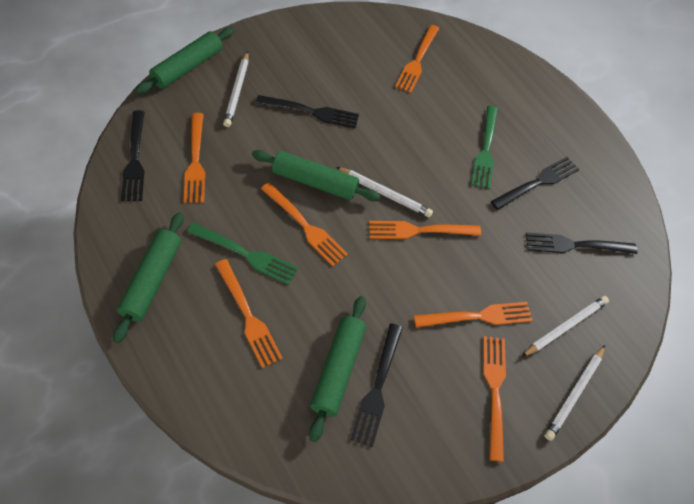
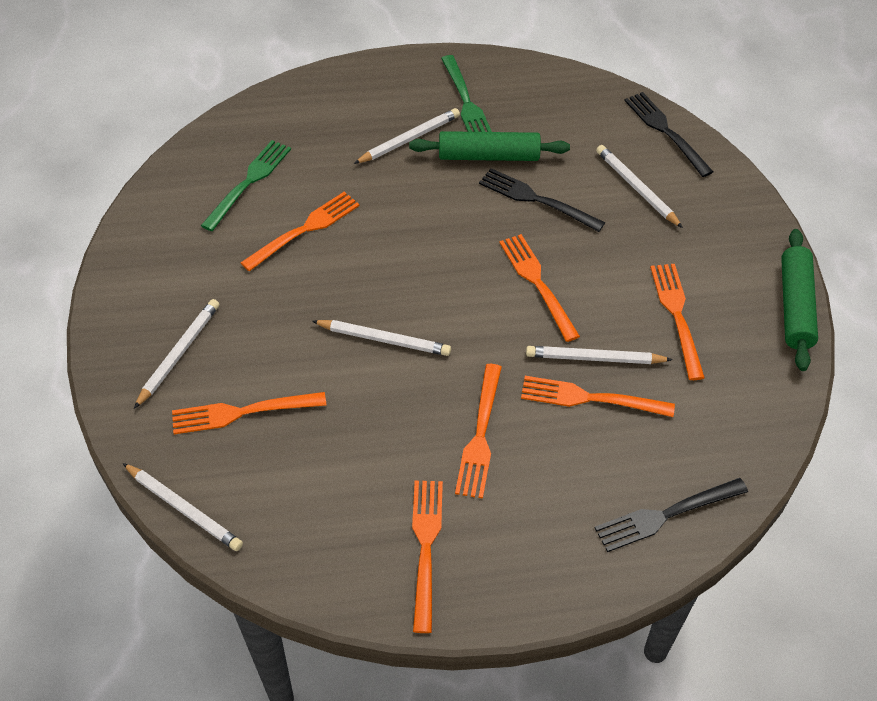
black fork: 5 -> 3
green rolling pin: 4 -> 2
white pencil: 4 -> 6

